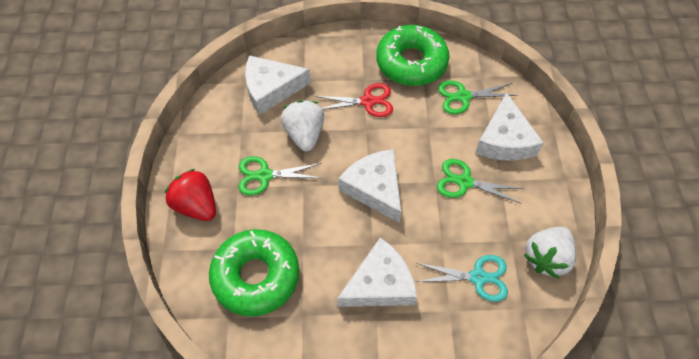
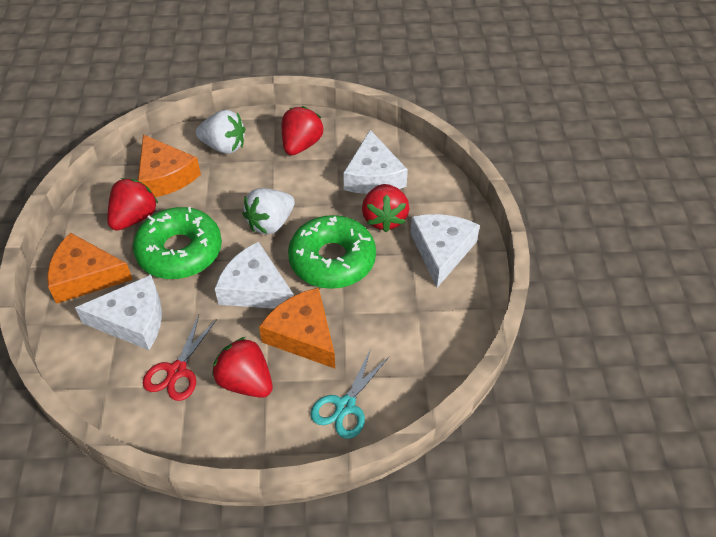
green scissors: 3 -> 0
orange cheese: 0 -> 3
red strawberry: 1 -> 4

